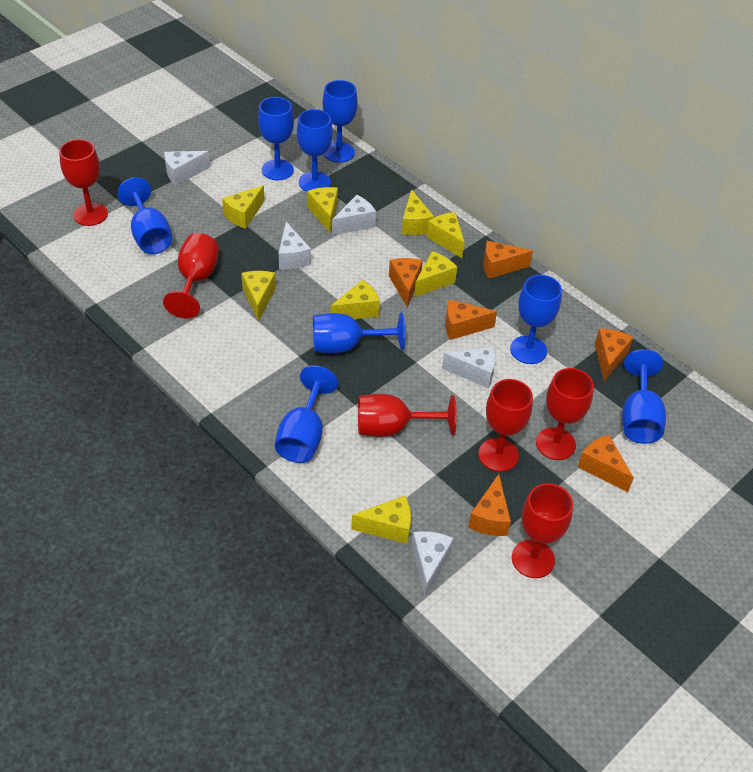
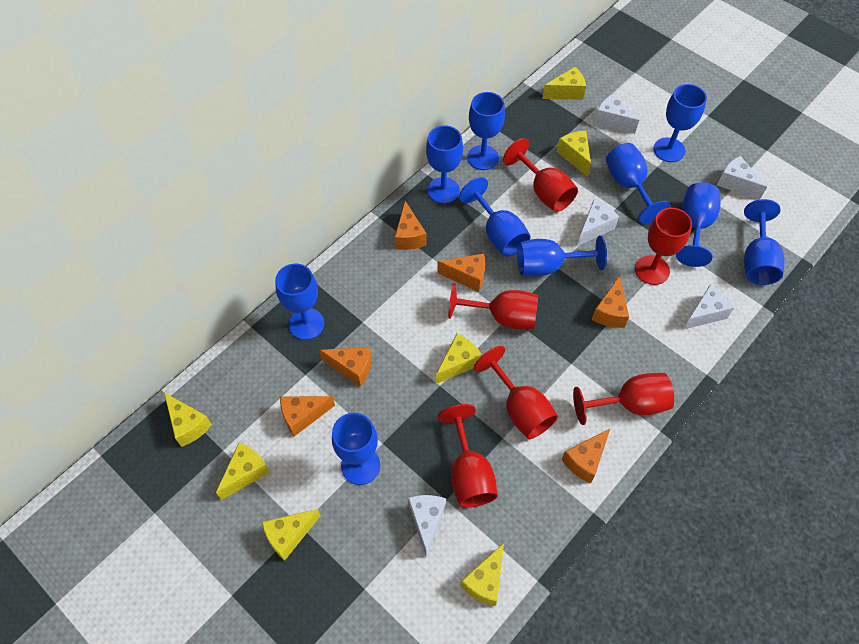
blue goblet: 8 -> 10
yellow cheese: 8 -> 7

